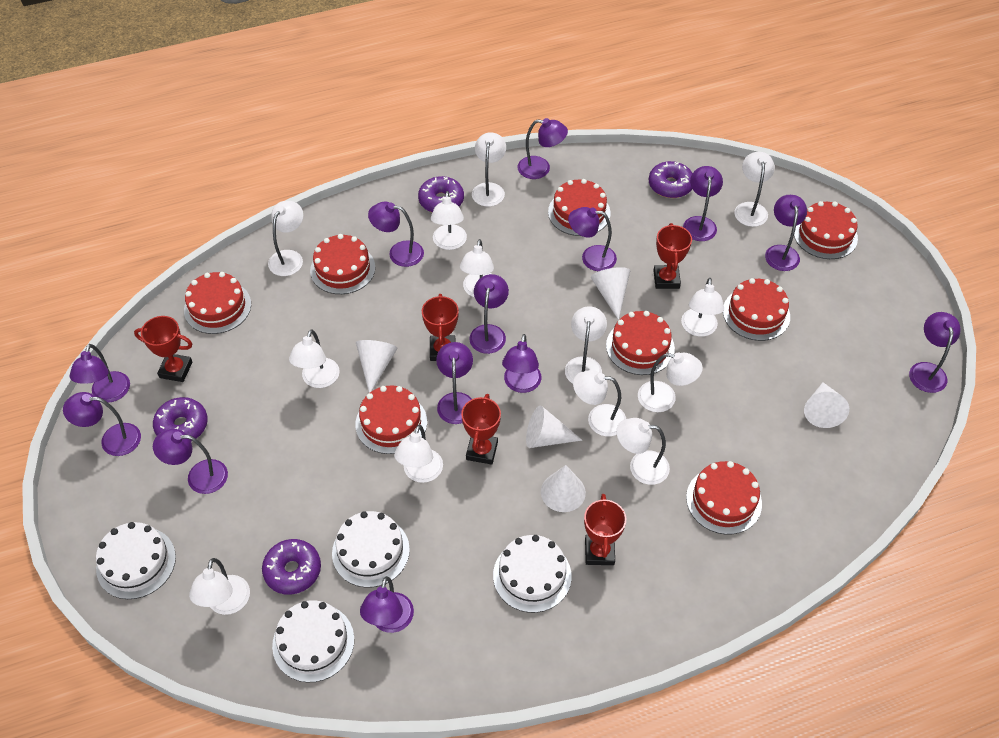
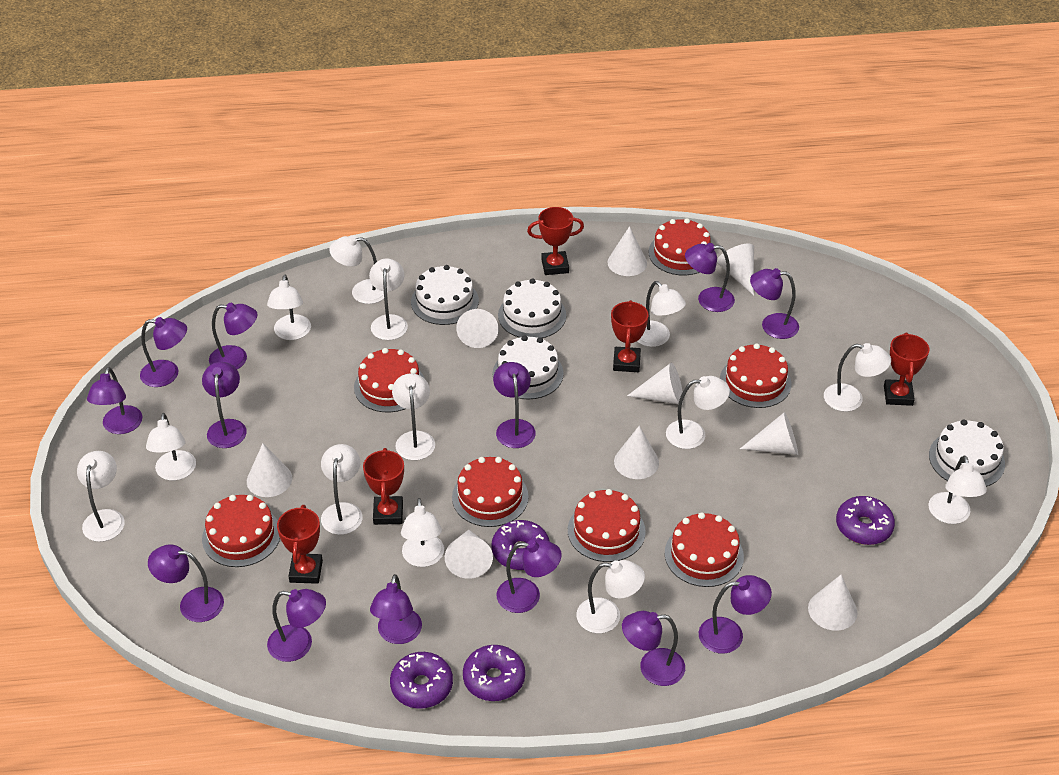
red cake: 8 -> 7
white cone: 5 -> 9

